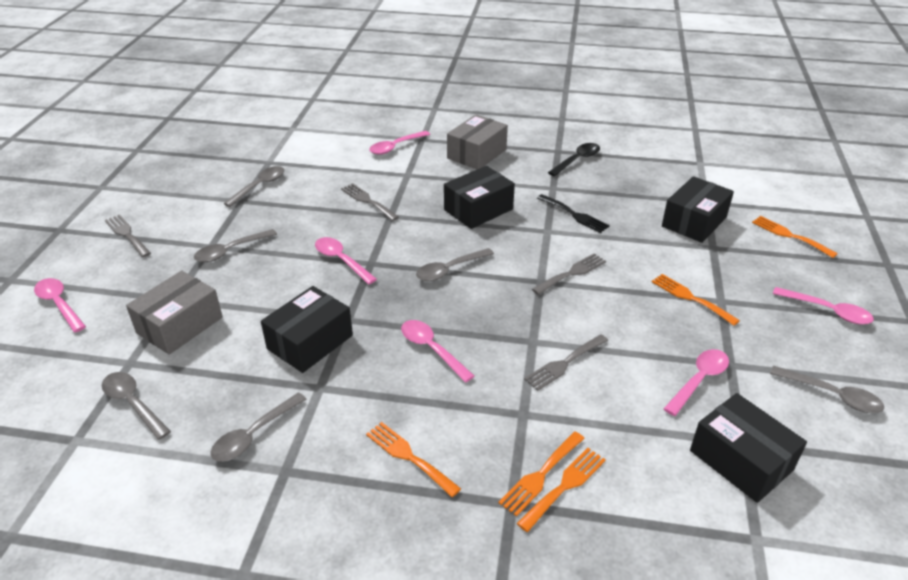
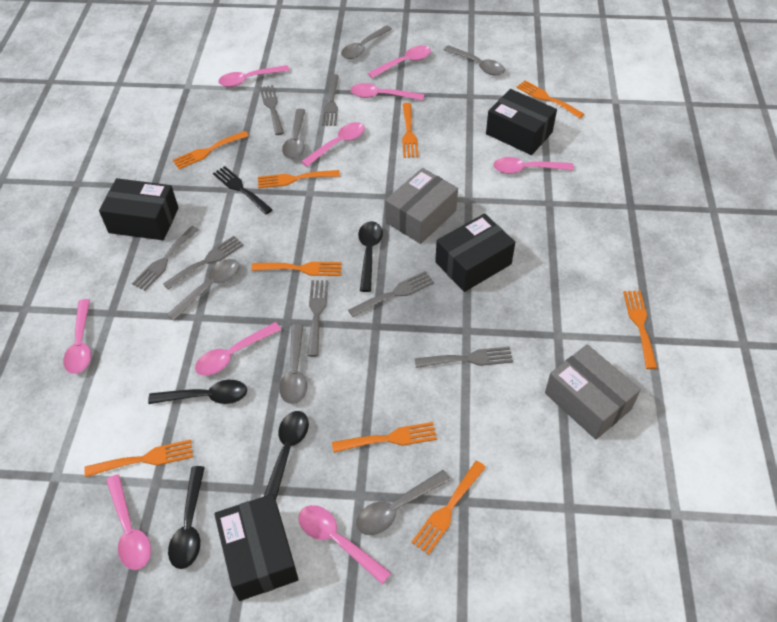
black spoon: 1 -> 4
grey fork: 4 -> 7
orange fork: 5 -> 9
pink spoon: 6 -> 9

